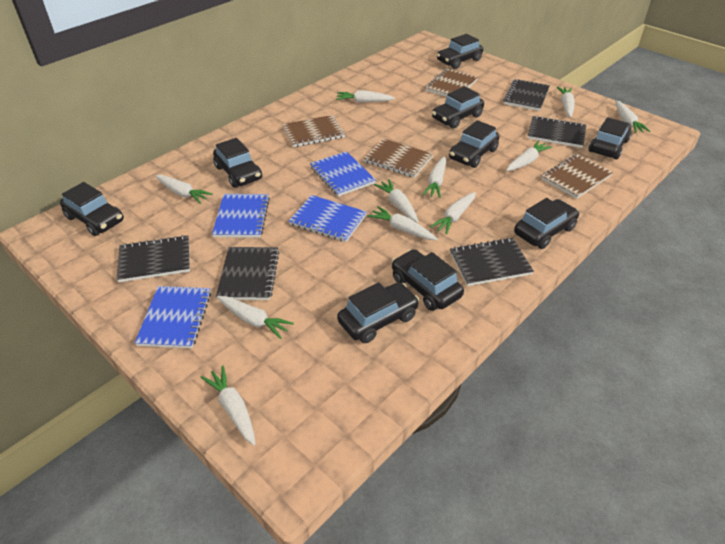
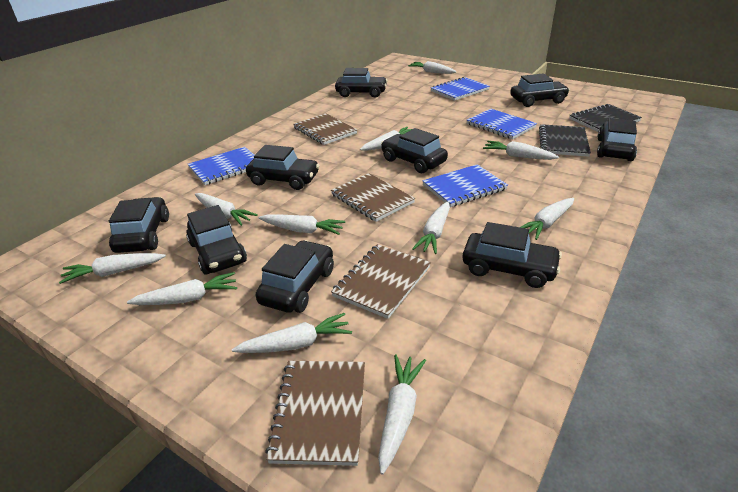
black notebook: 5 -> 2

